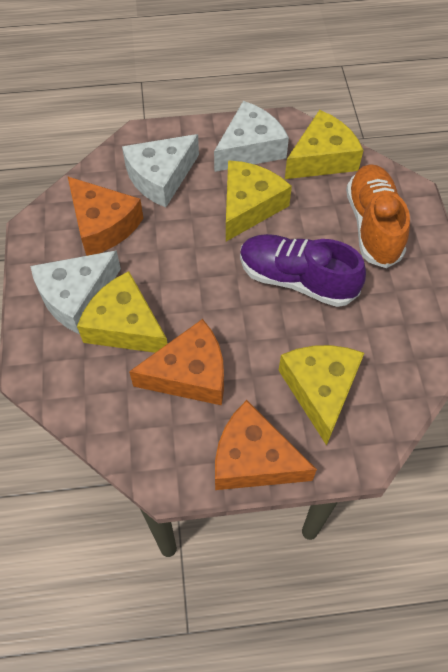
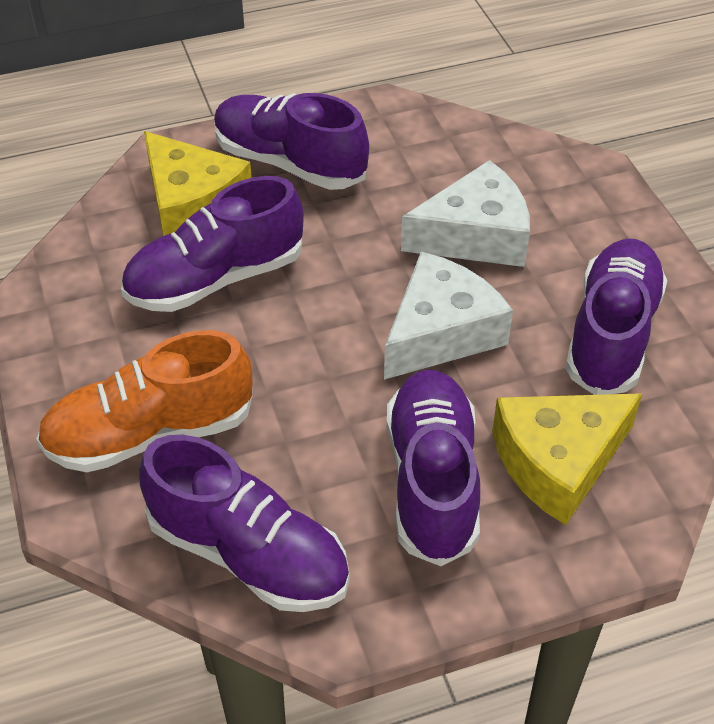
orange cheese: 3 -> 0
purple shoe: 1 -> 5
white cheese: 3 -> 2
yellow cheese: 4 -> 2

